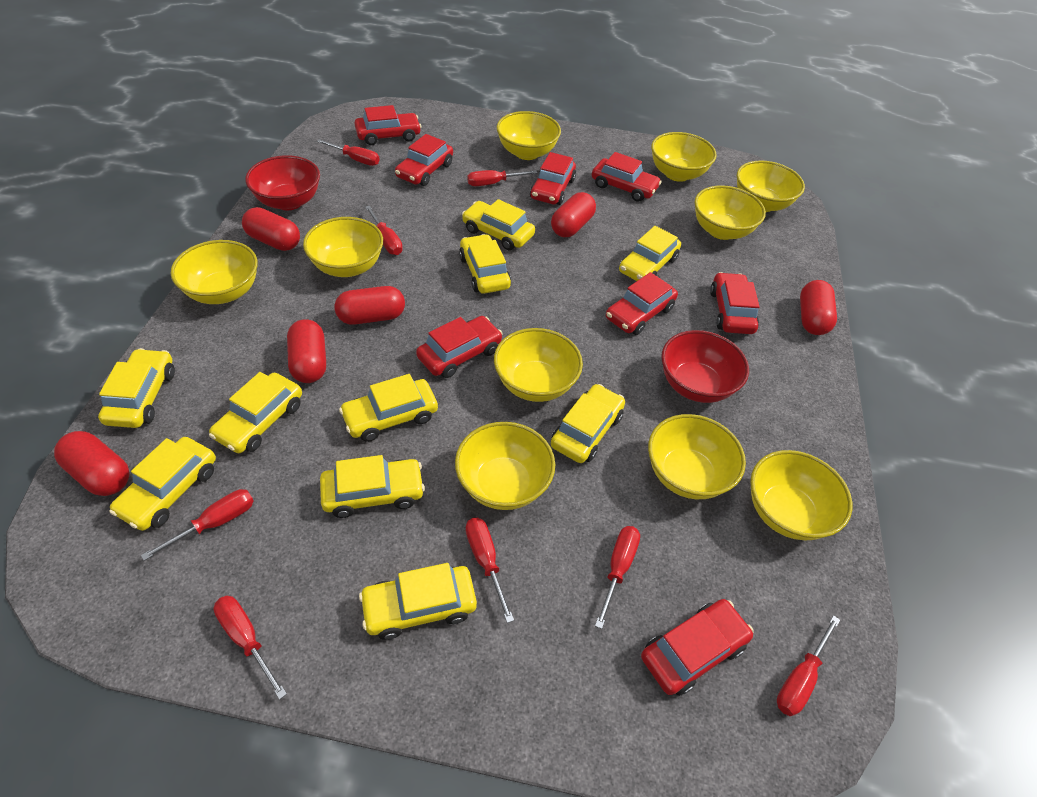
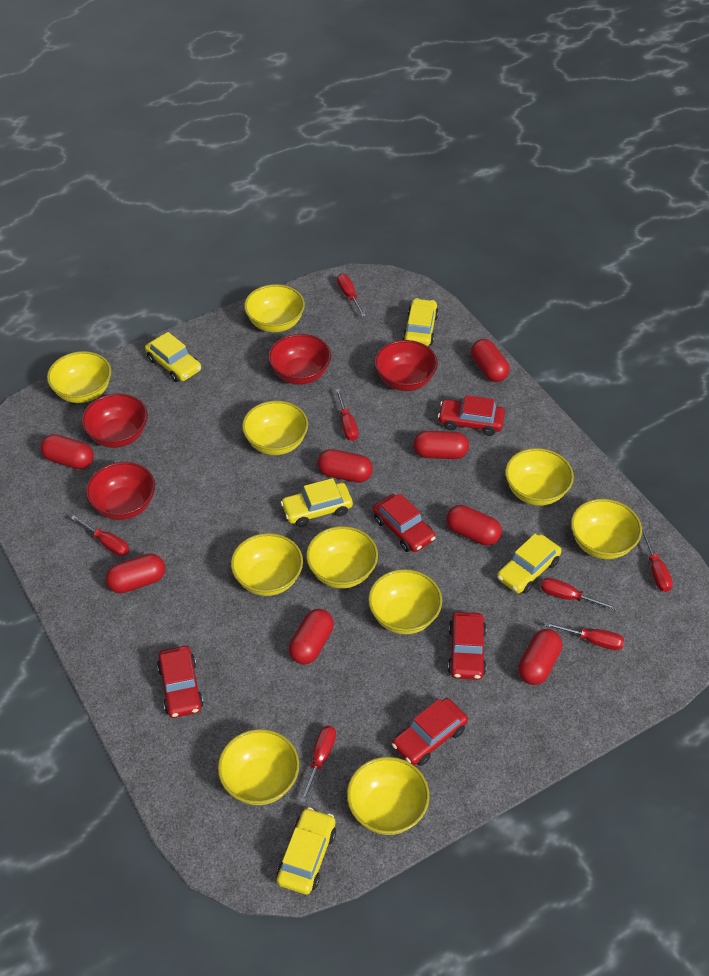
red bowl: 2 -> 4
red capsule: 6 -> 8
red car: 8 -> 5
red screwdriver: 8 -> 7
yellow car: 10 -> 5

